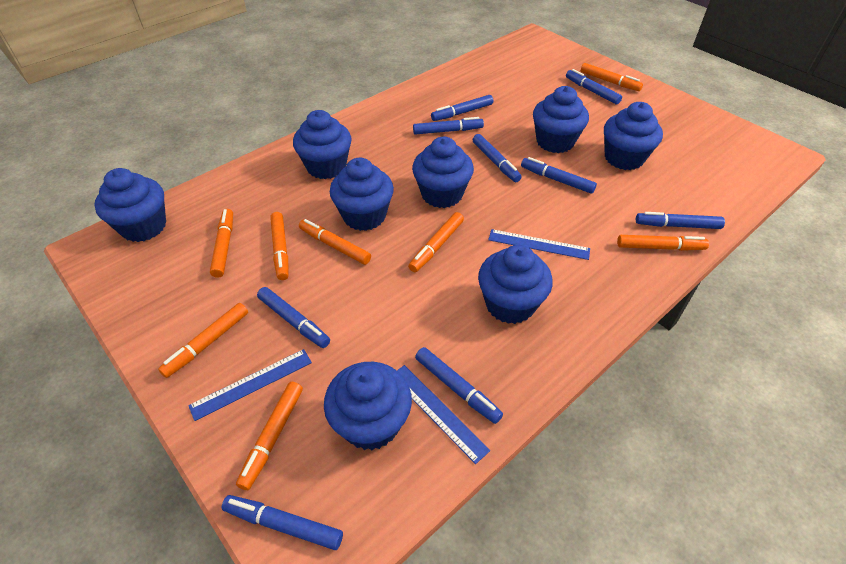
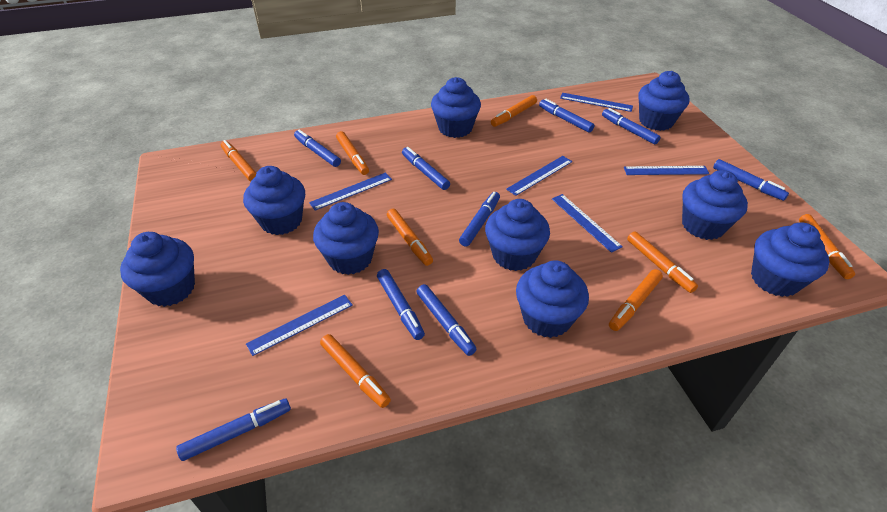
blue cupcake: 8 -> 9
blue ruler: 3 -> 6

